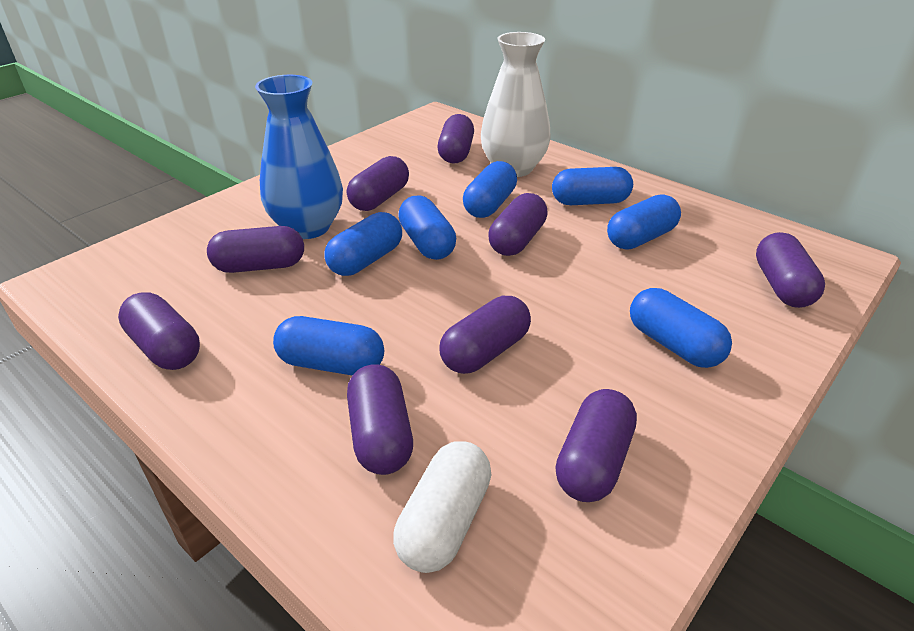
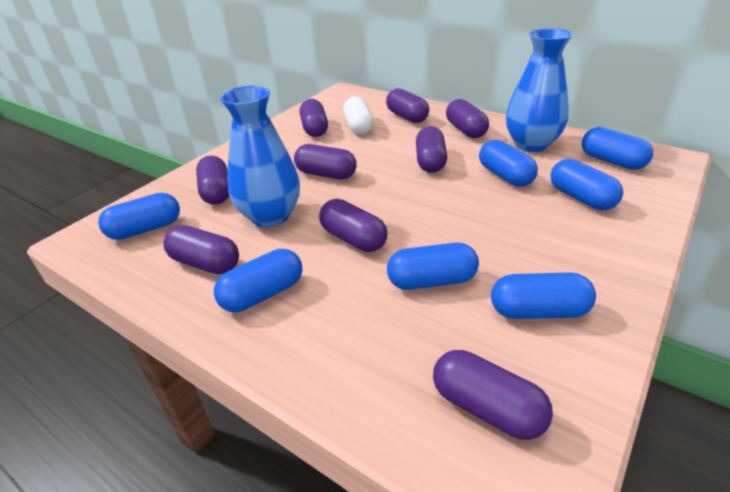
blue vase: 1 -> 2
white vase: 1 -> 0

